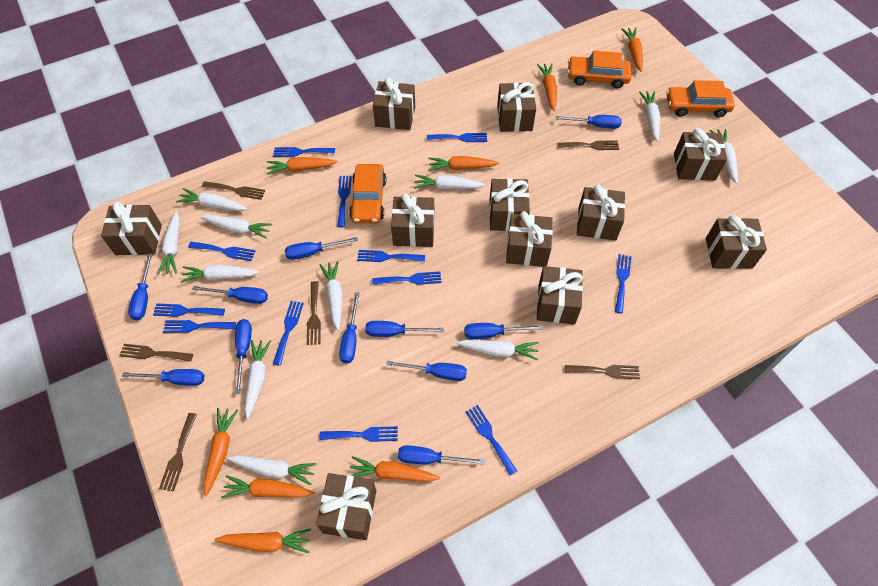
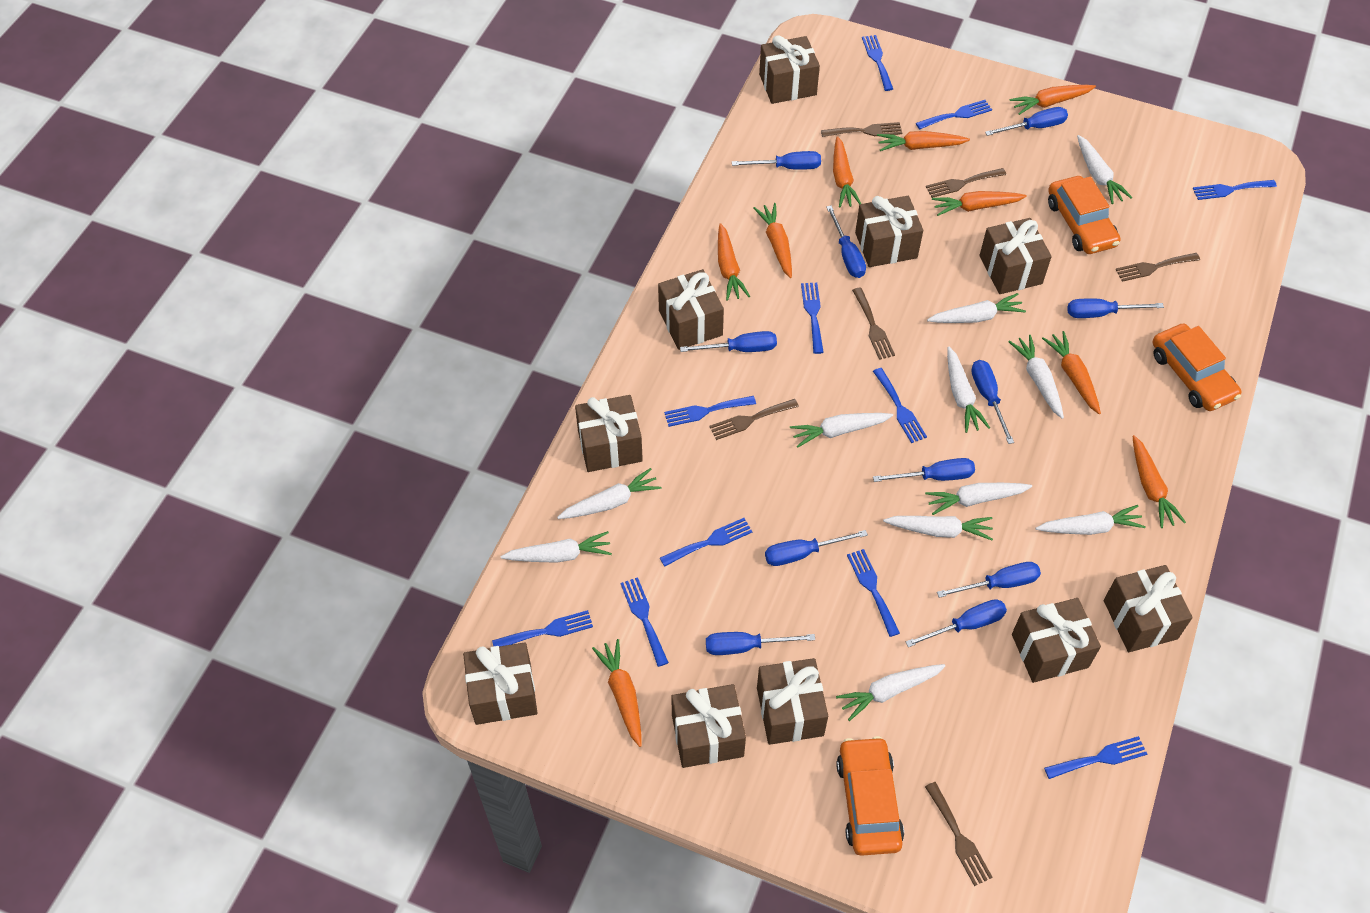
blue fork: 12 -> 11
brown gift: 11 -> 10
orange carrot: 8 -> 9

